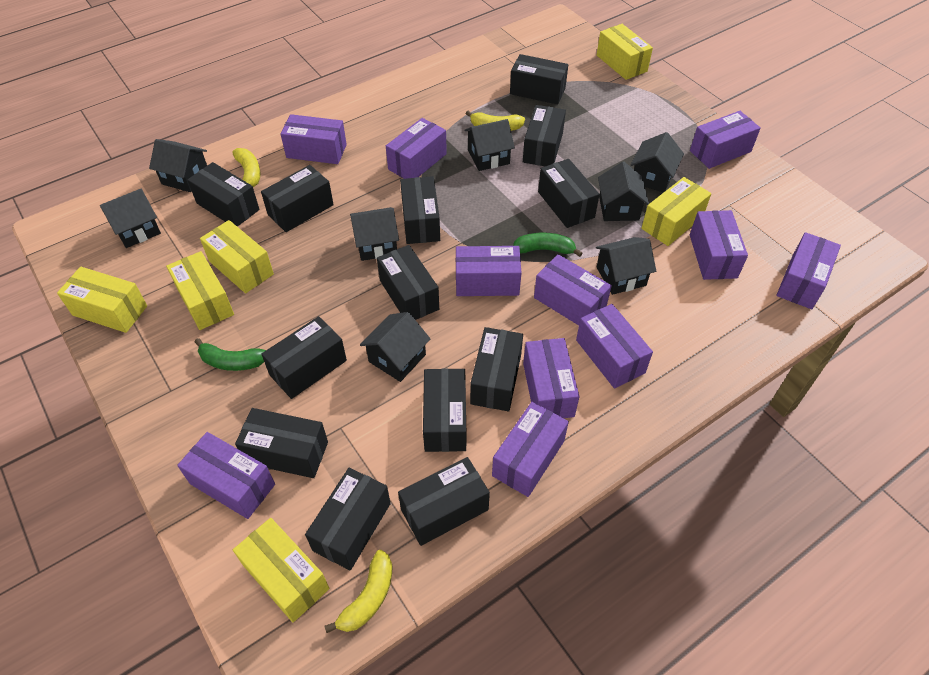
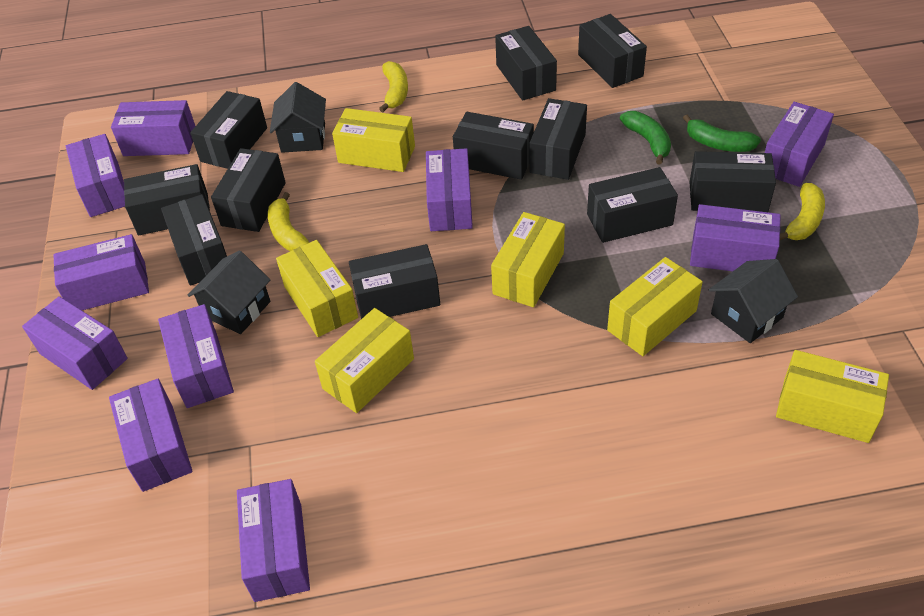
black box: 13 -> 11
black house: 8 -> 3
purple box: 11 -> 10

